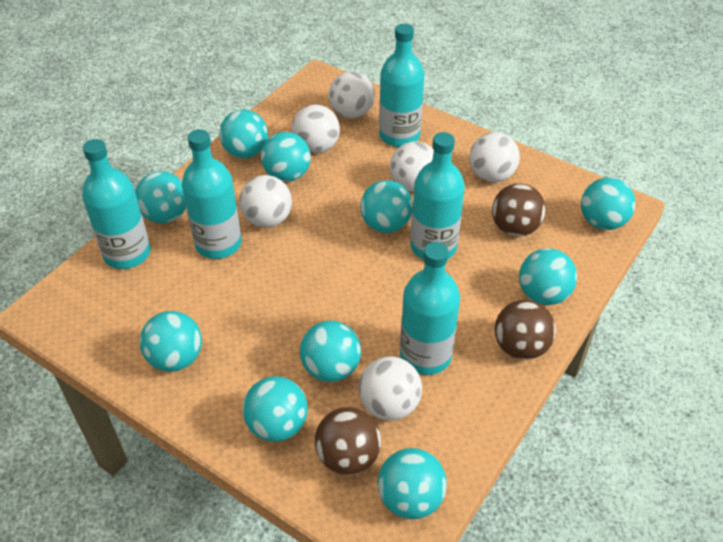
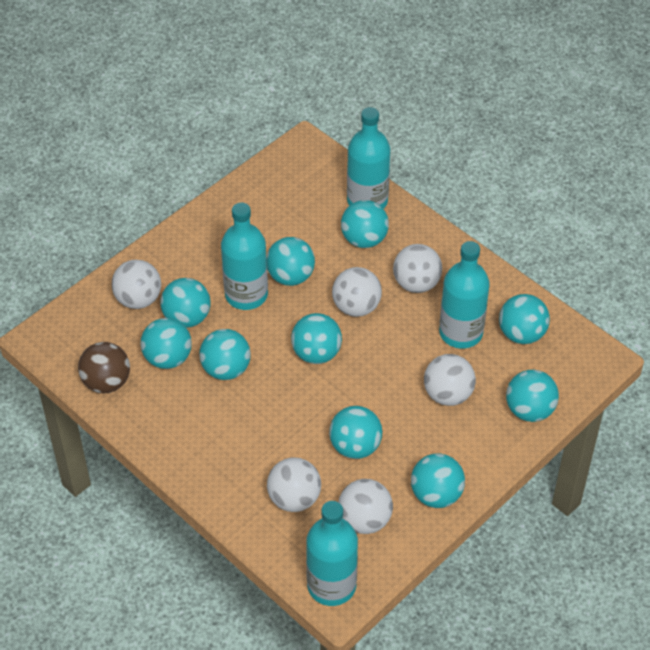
brown ball: 3 -> 1
turquoise bottle: 5 -> 4

